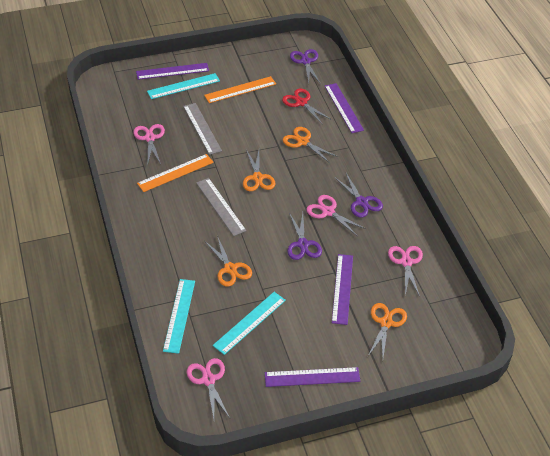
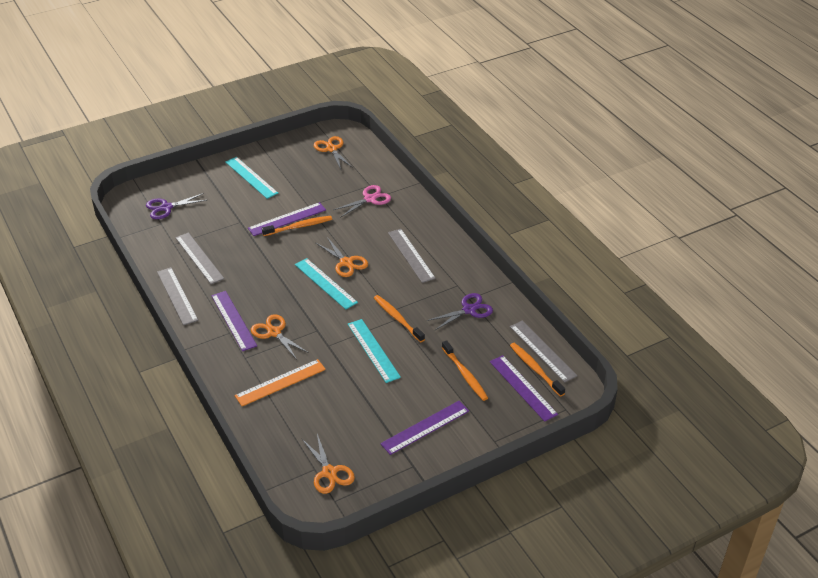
grey ruler: 2 -> 4
orange ruler: 2 -> 1
orange toothbrush: 0 -> 4
pink scissors: 4 -> 1
purple scissors: 3 -> 2
red scissors: 1 -> 0

